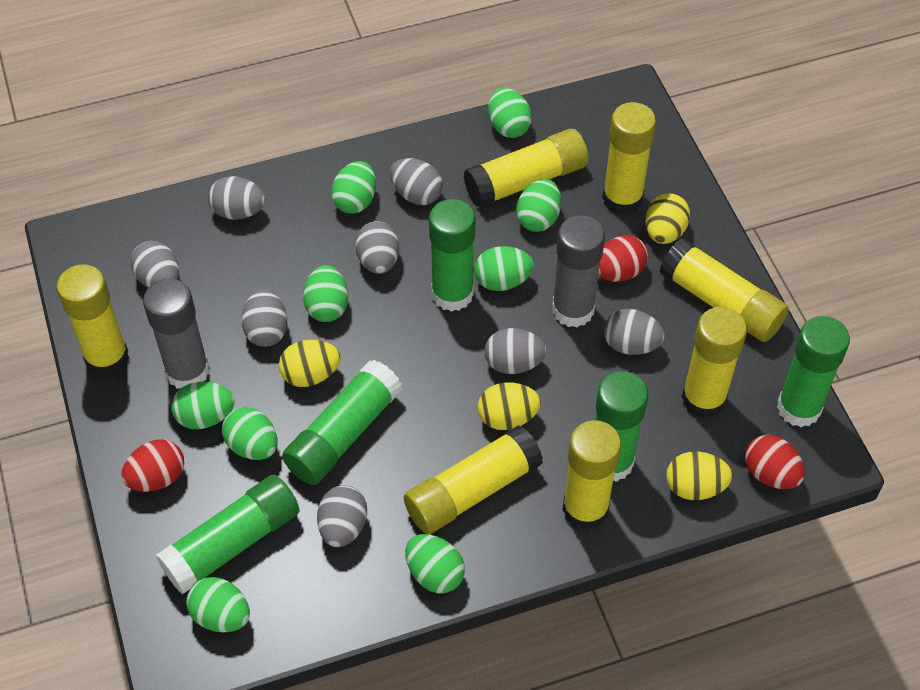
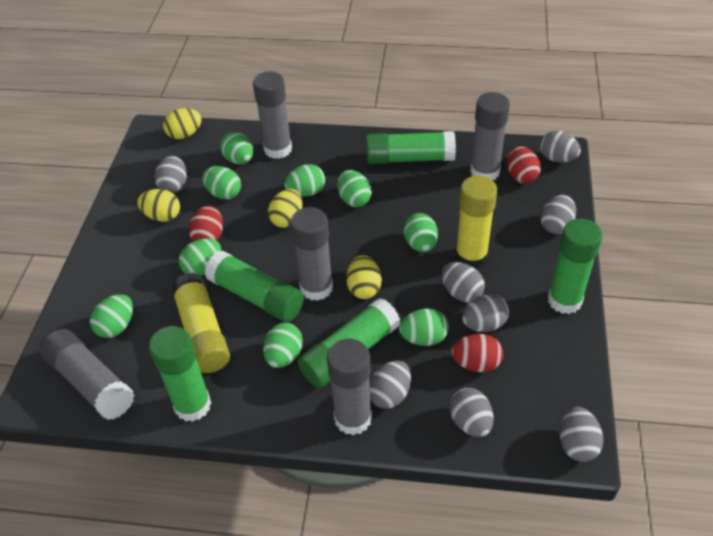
grey glue stick: 2 -> 5
yellow glue stick: 7 -> 2

